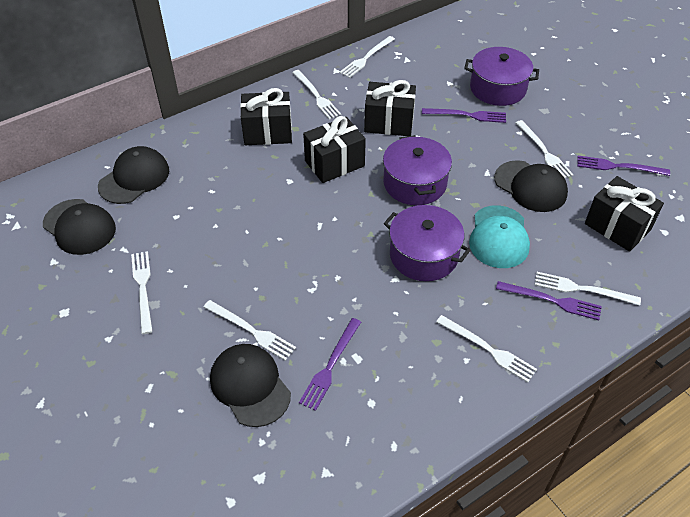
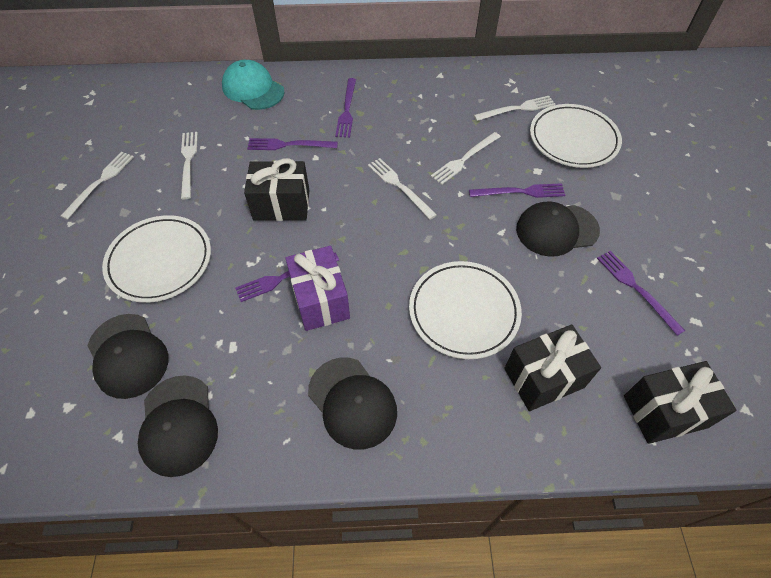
black gift: 4 -> 3
purple fork: 4 -> 5
purple gift: 0 -> 1
purple pot: 3 -> 0
white fork: 7 -> 5
white plate: 0 -> 3

